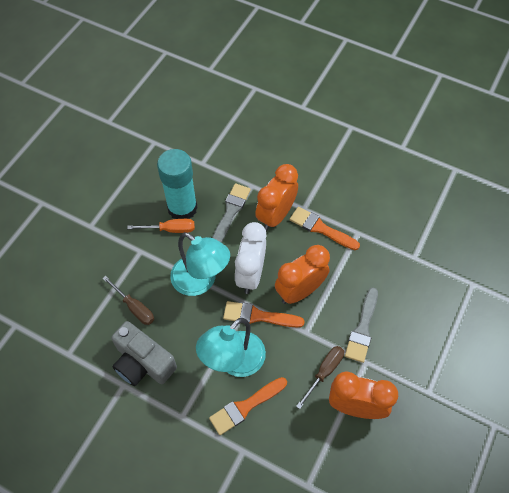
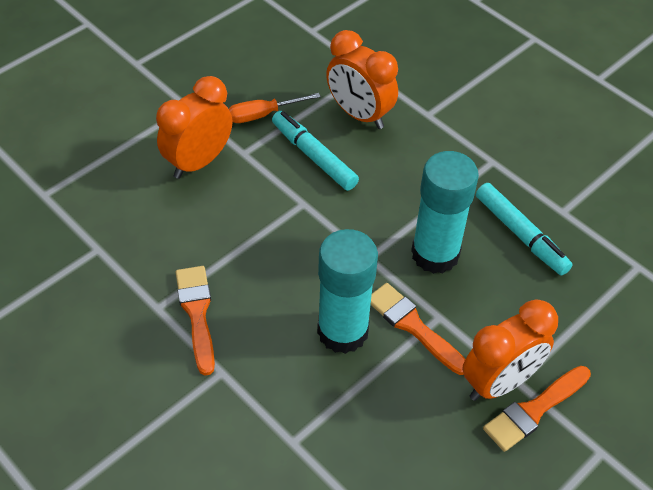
brown screwdriver: 2 -> 0
grey brush: 2 -> 0
grey camera: 1 -> 0
turquoise glue stick: 1 -> 2
turquoise lamp: 2 -> 0
turquoise marker: 0 -> 2
white clock: 1 -> 0

